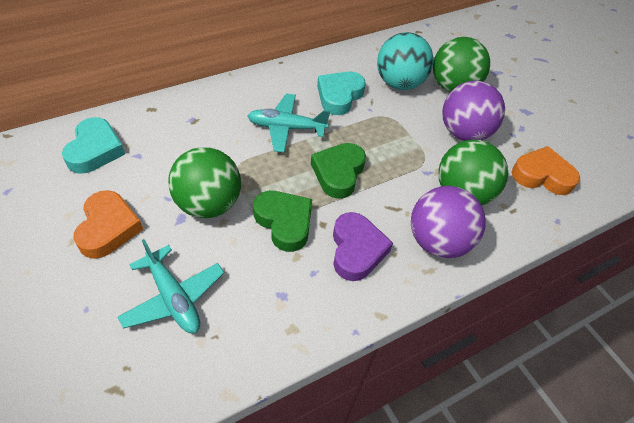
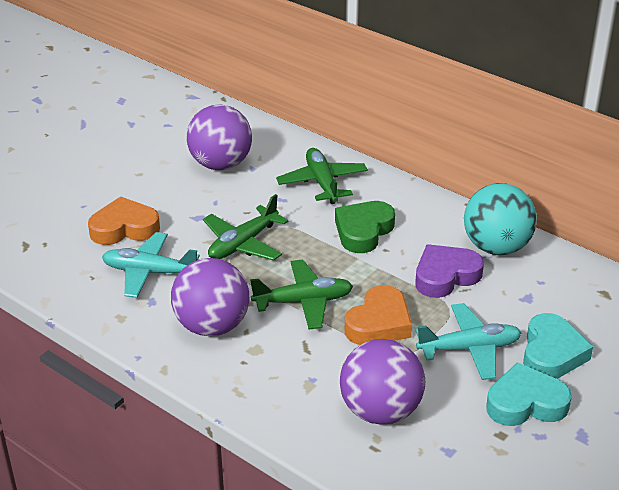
green ball: 3 -> 0
green heart: 2 -> 1
green plane: 0 -> 3
purple ball: 2 -> 3

